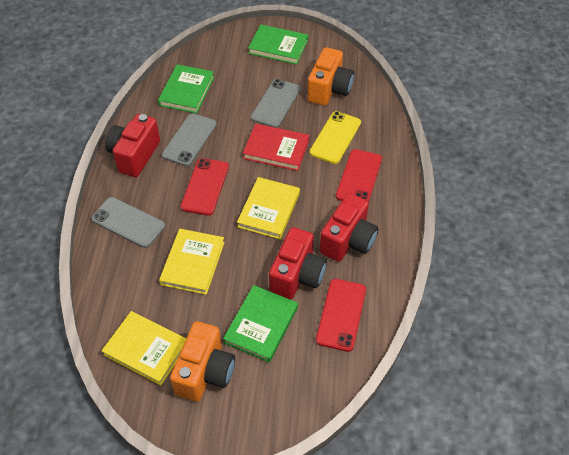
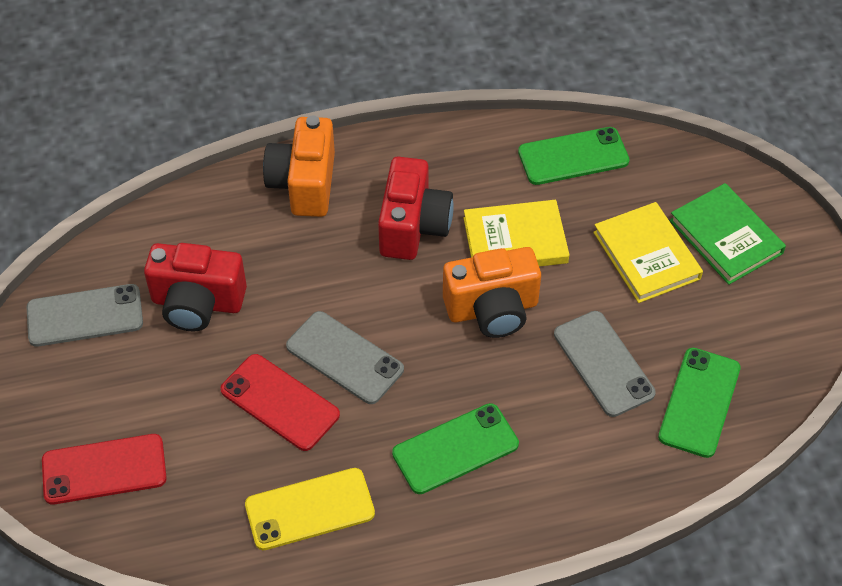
green book: 3 -> 1
green phone: 0 -> 3
red book: 1 -> 0
red camera: 3 -> 2
red phone: 3 -> 2
yellow book: 3 -> 2

